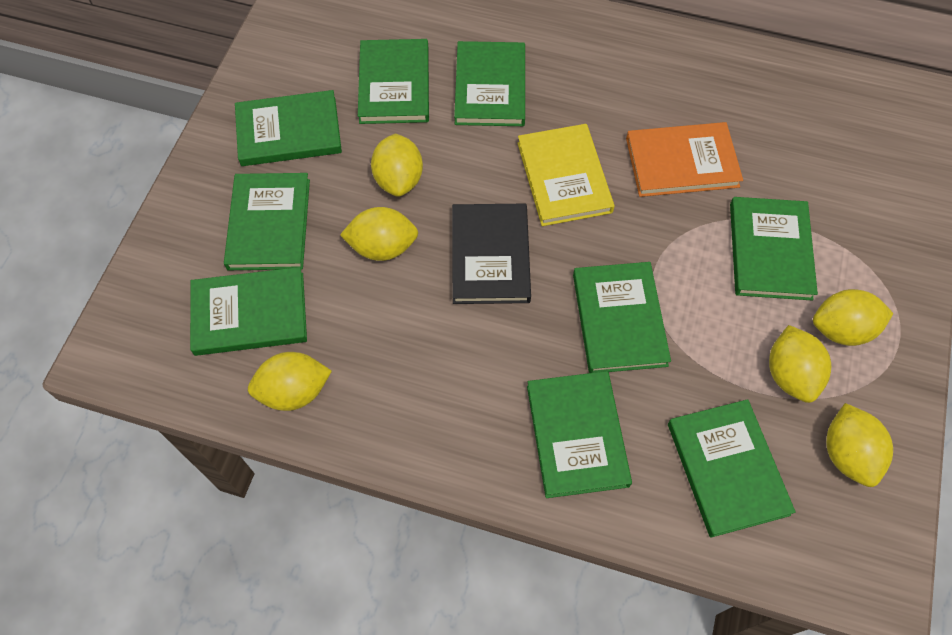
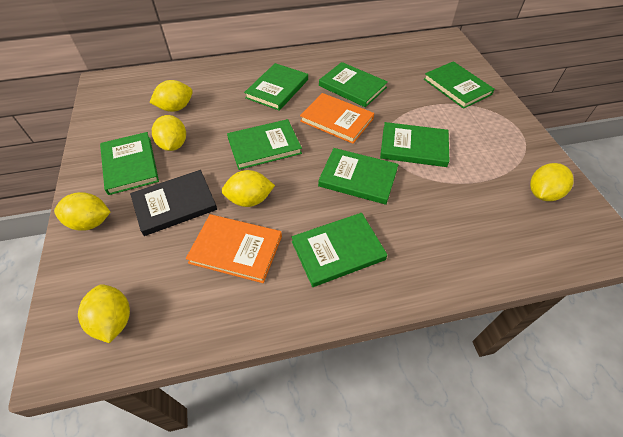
green book: 9 -> 8
orange book: 1 -> 2
yellow book: 1 -> 0

